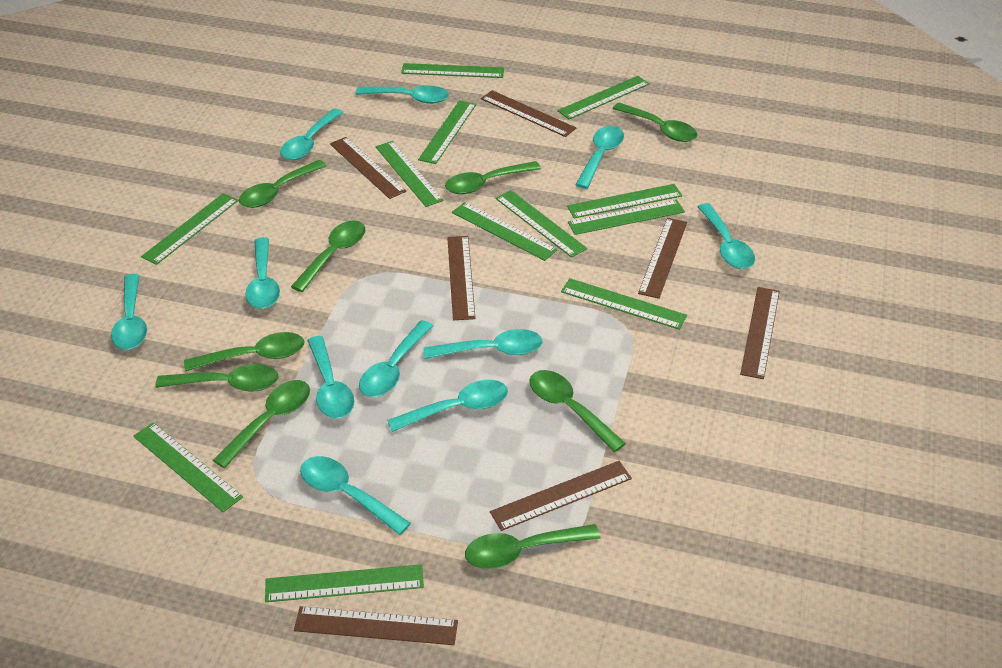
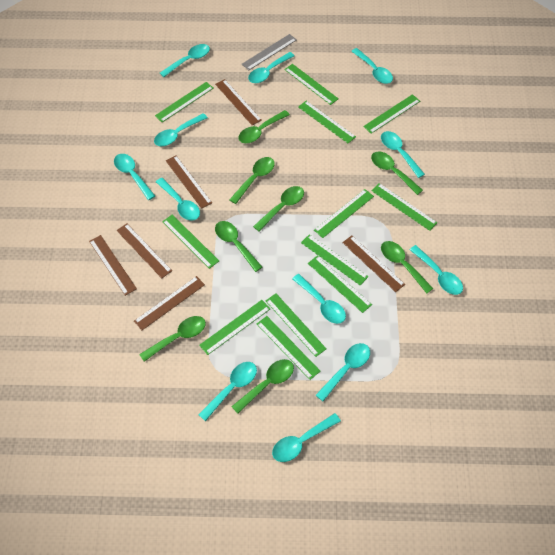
brown ruler: 7 -> 6
green spoon: 9 -> 8
grey ruler: 0 -> 1
turquoise spoon: 11 -> 12

